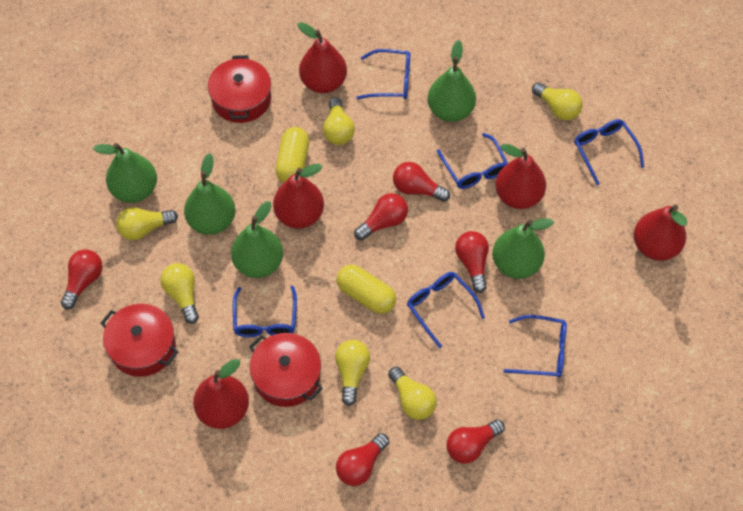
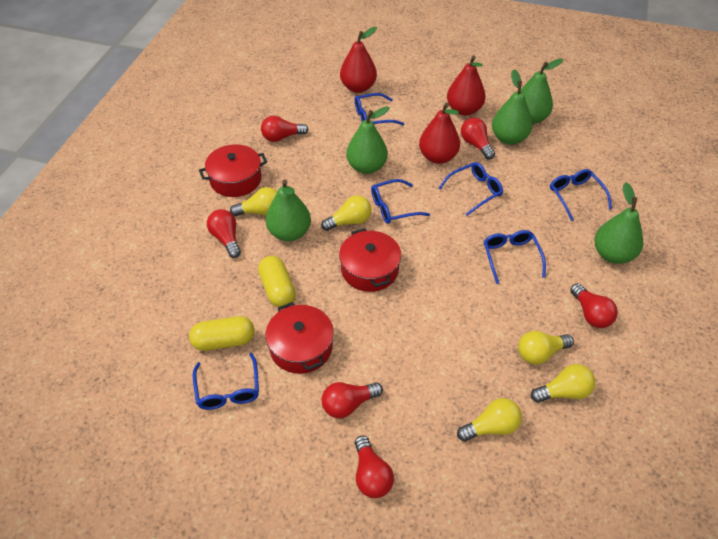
red pear: 5 -> 3
yellow light bulb: 6 -> 5

